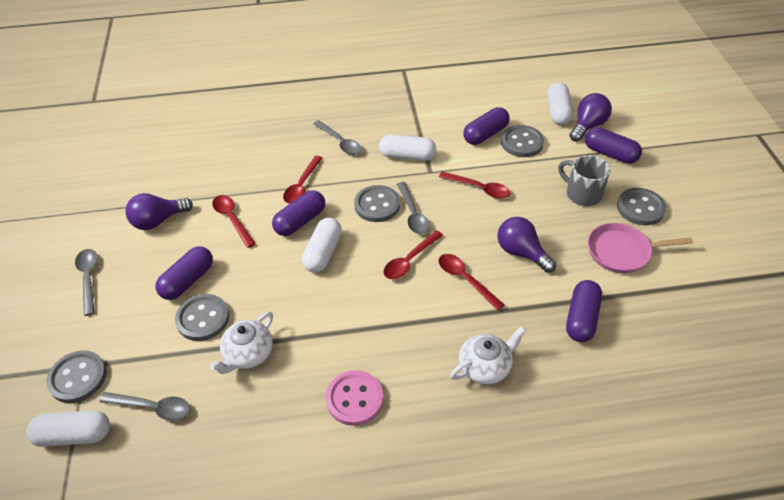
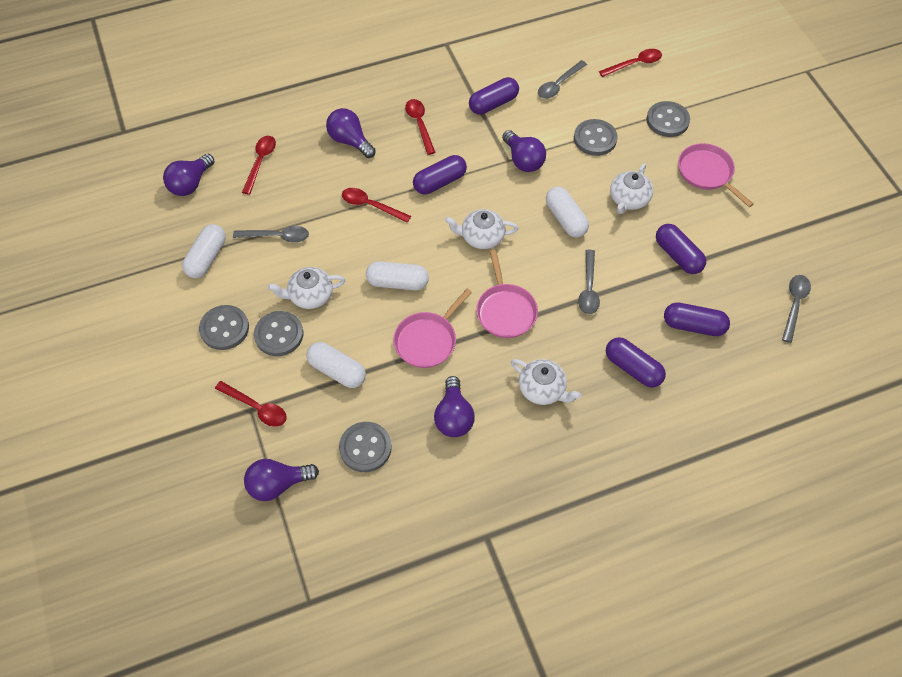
grey mug: 1 -> 0
pink button: 1 -> 0
pink pan: 1 -> 3
purple light bulb: 3 -> 5
white teapot: 2 -> 4

